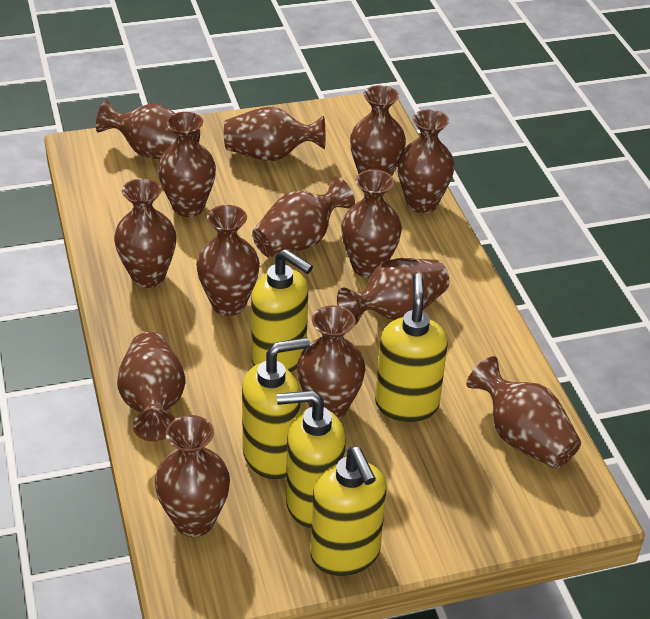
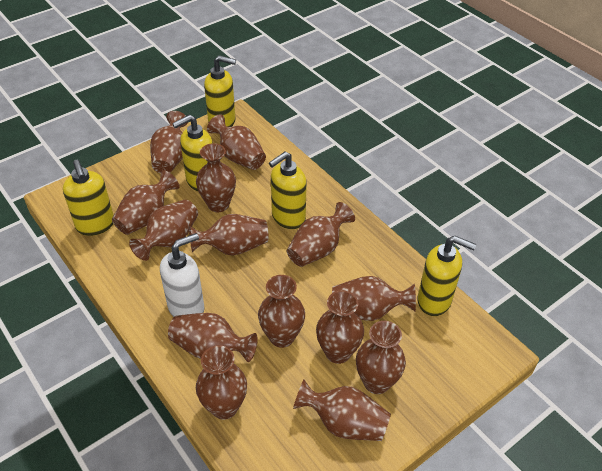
white soap dispenser: 0 -> 1

